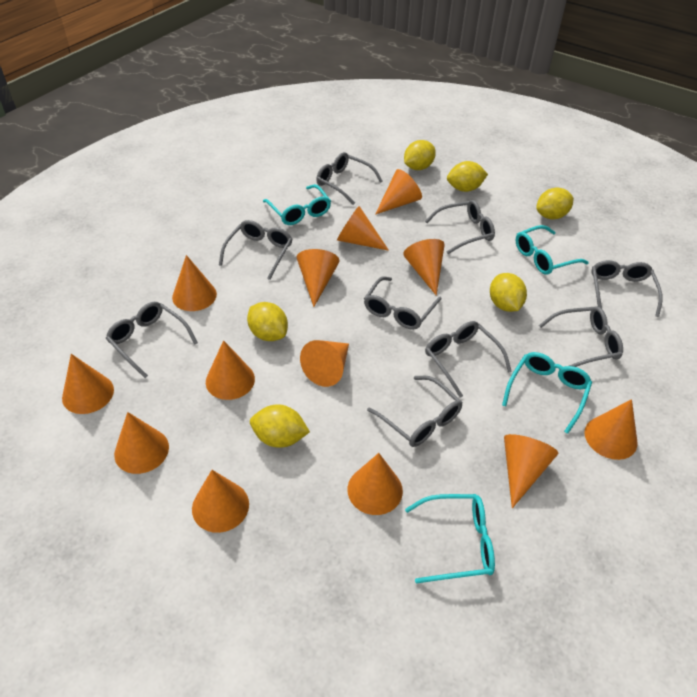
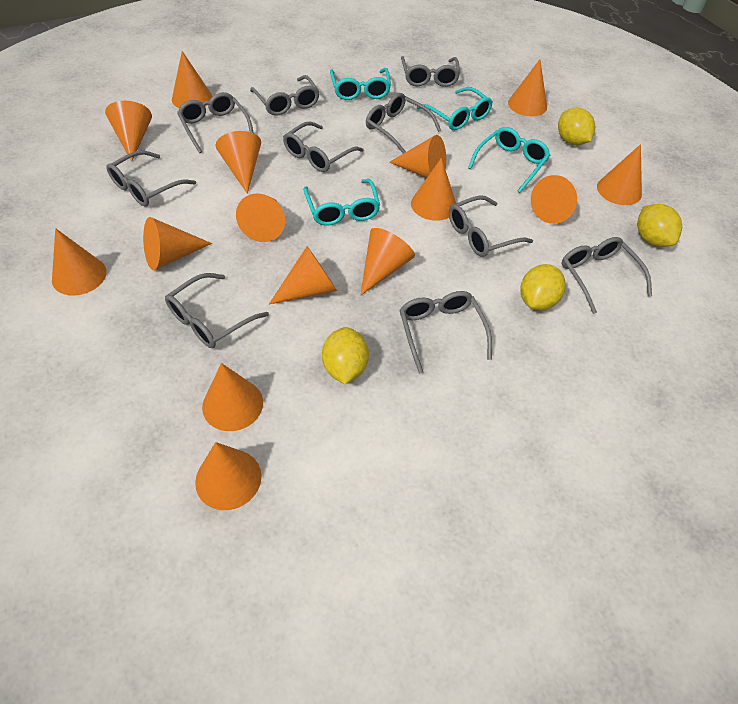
grey glasses: 9 -> 10
orange cone: 13 -> 15
yellow lemon: 6 -> 4

